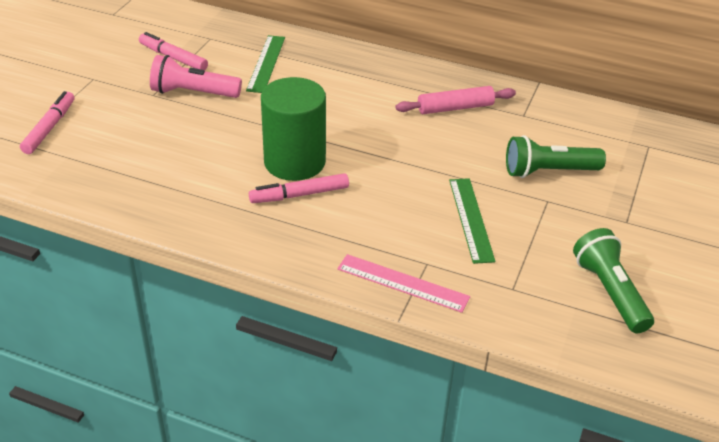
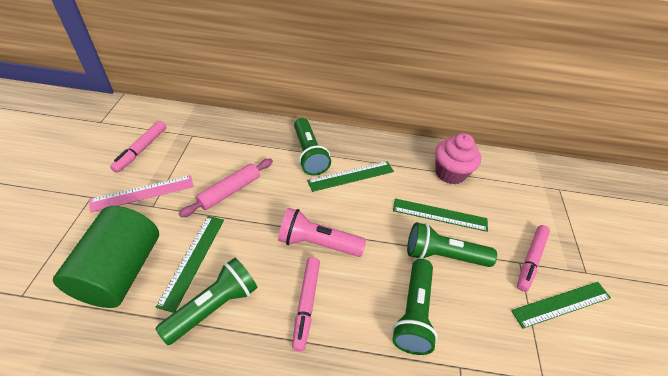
green flashlight: 2 -> 4
green ruler: 2 -> 4
pink cupcake: 0 -> 1

